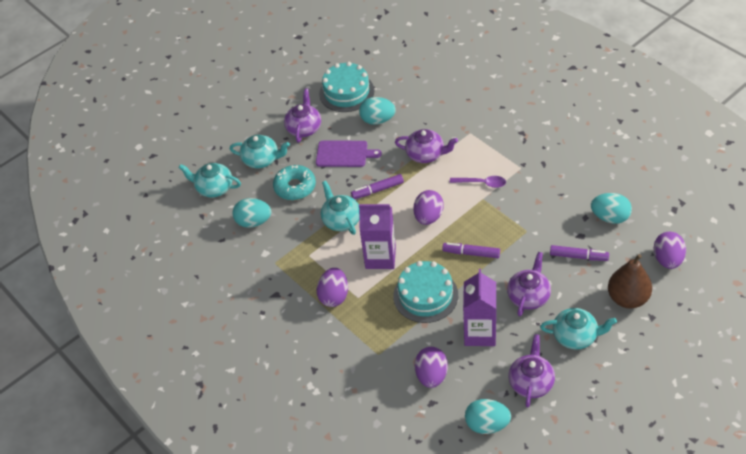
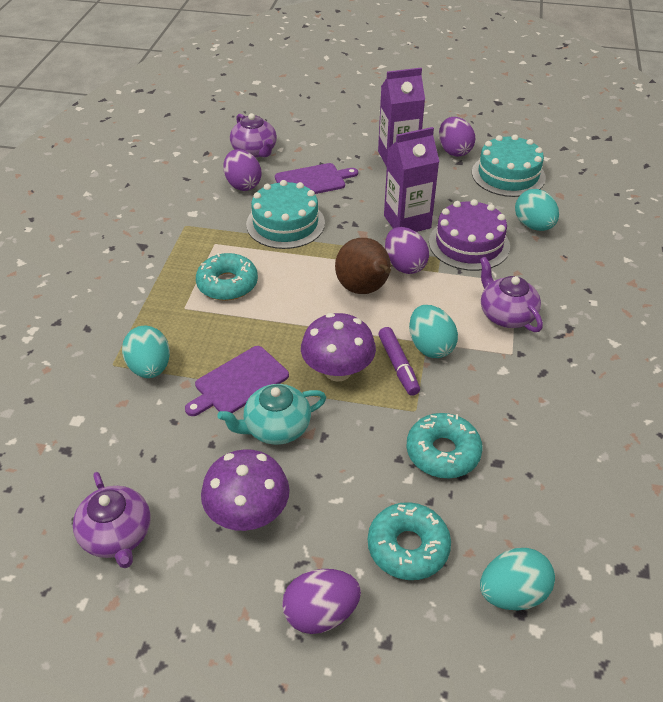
purple cake: 0 -> 1
purple cutting board: 1 -> 2
purple marker: 3 -> 1
purple mushroom: 0 -> 2
purple spoon: 1 -> 0
purple teapot: 4 -> 3
turquoise donut: 1 -> 3
turquoise teapot: 4 -> 1

